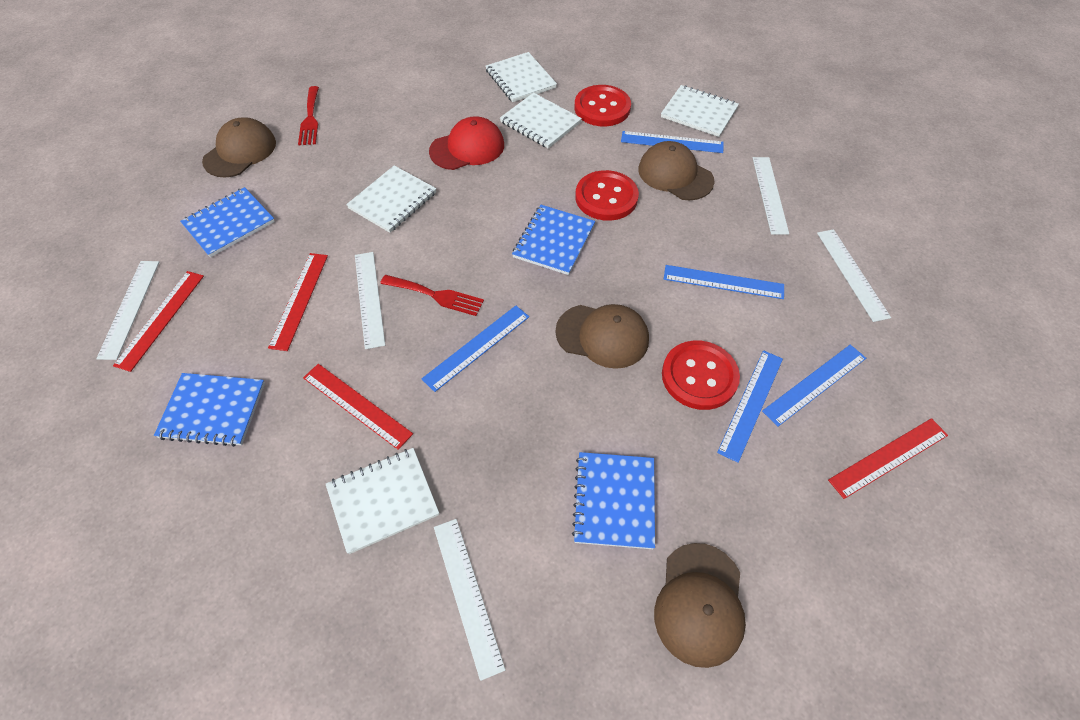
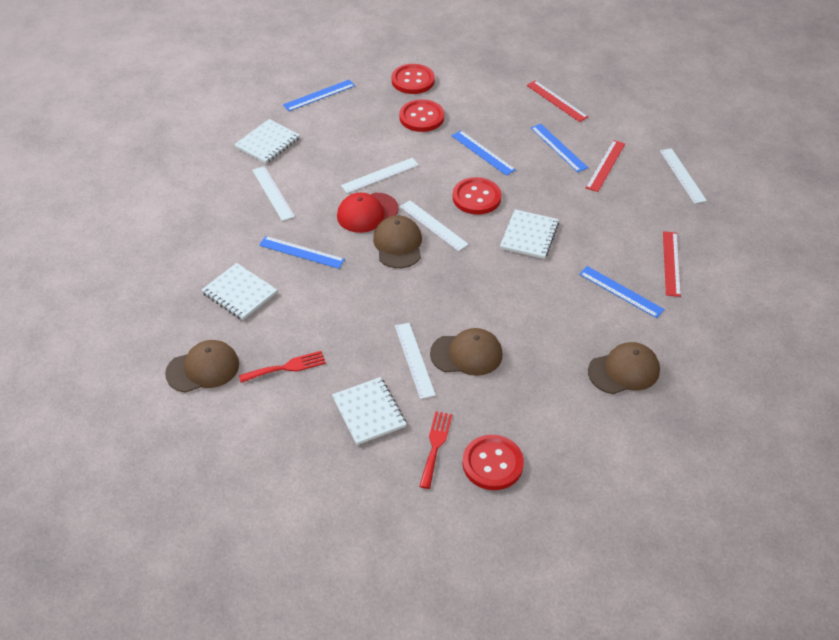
blue notebook: 4 -> 0
red button: 3 -> 4
red ruler: 4 -> 3
white notebook: 5 -> 4

